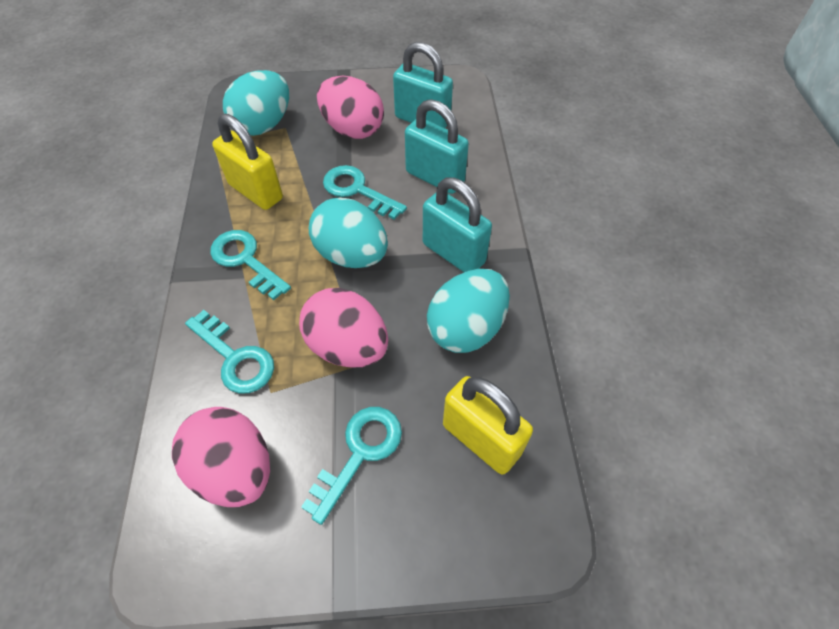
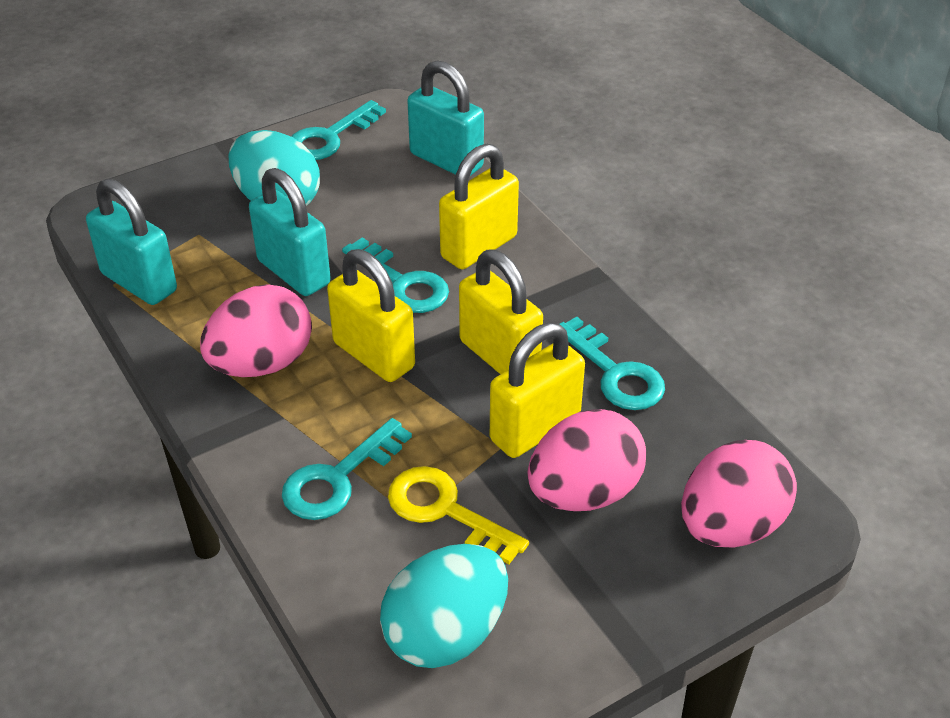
turquoise egg: 3 -> 2
yellow key: 0 -> 1
yellow padlock: 2 -> 4

